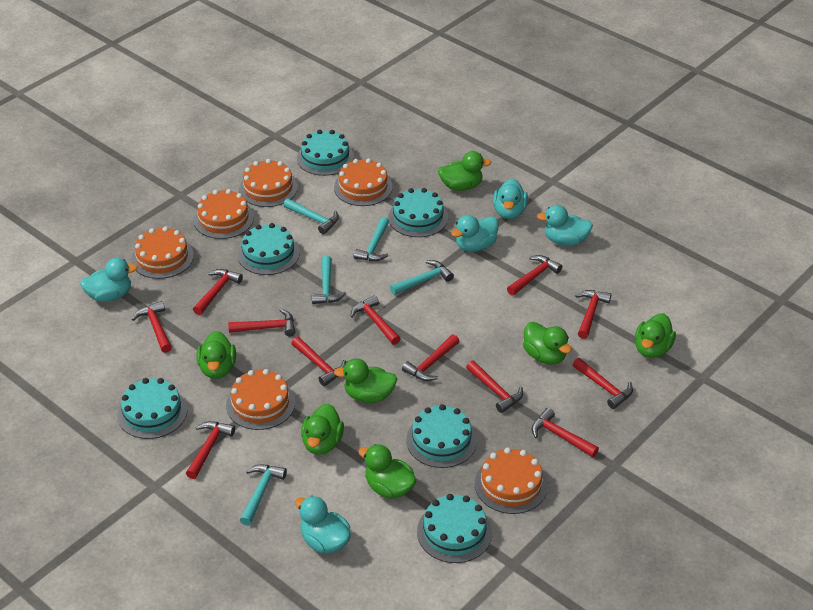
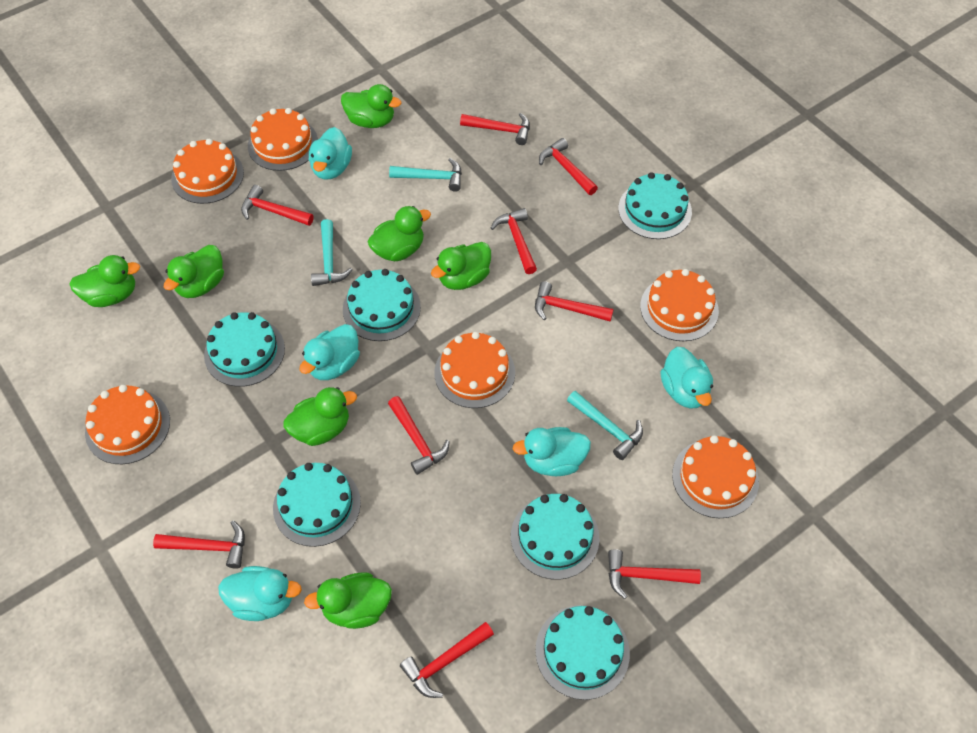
red hammer: 12 -> 9
turquoise hammer: 5 -> 3

